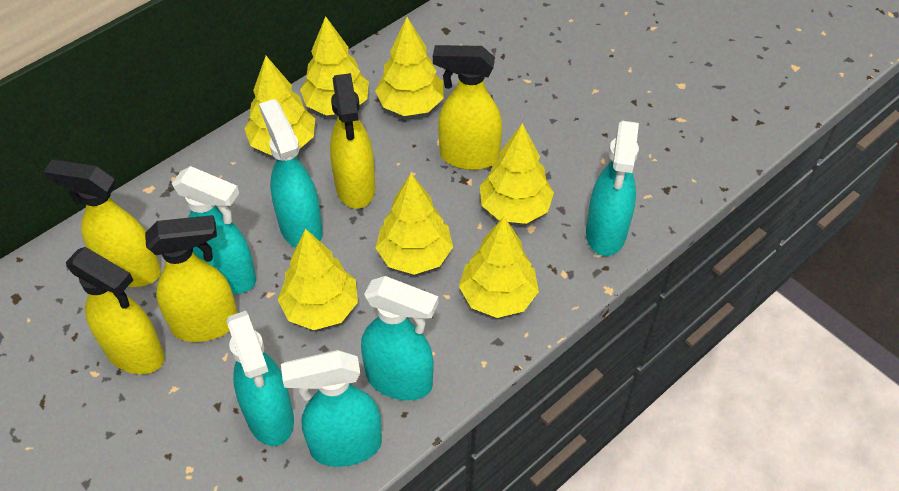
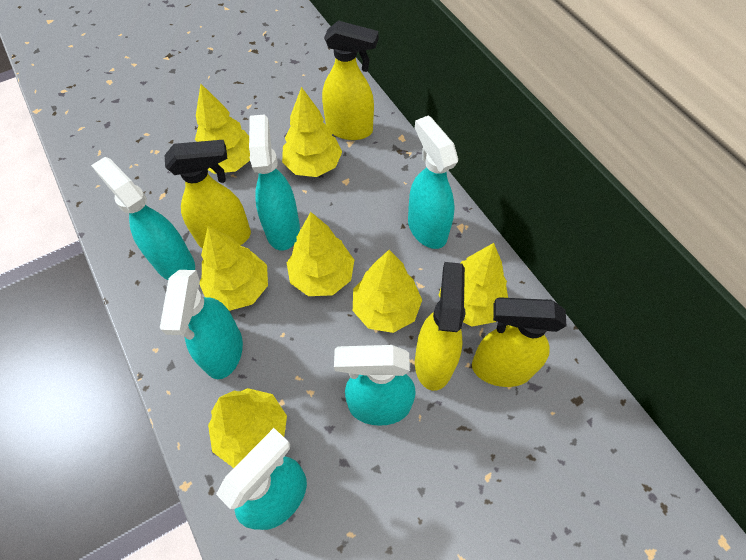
yellow spray bottle: 5 -> 4

